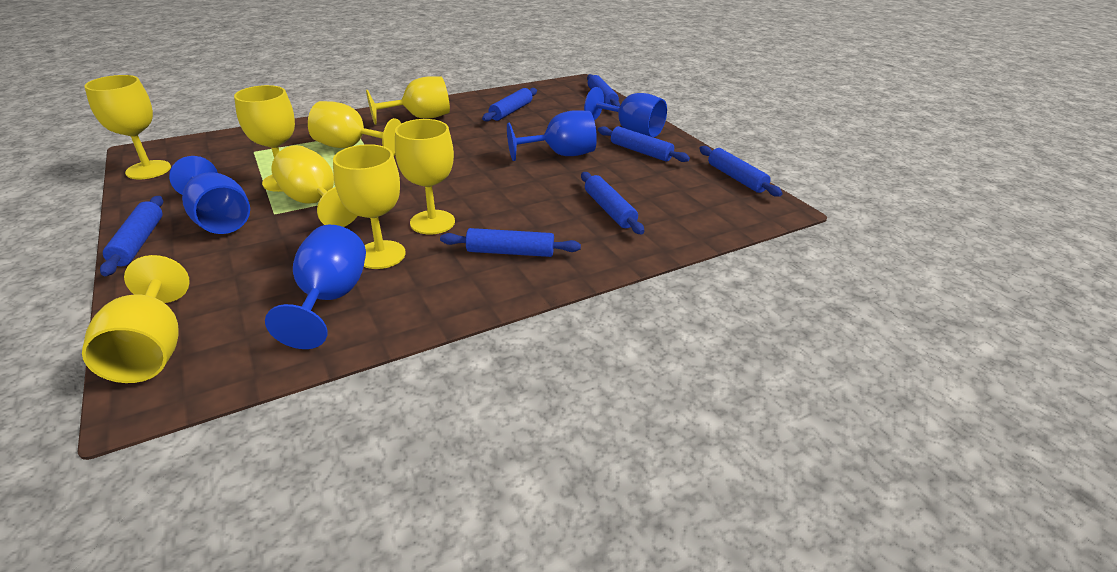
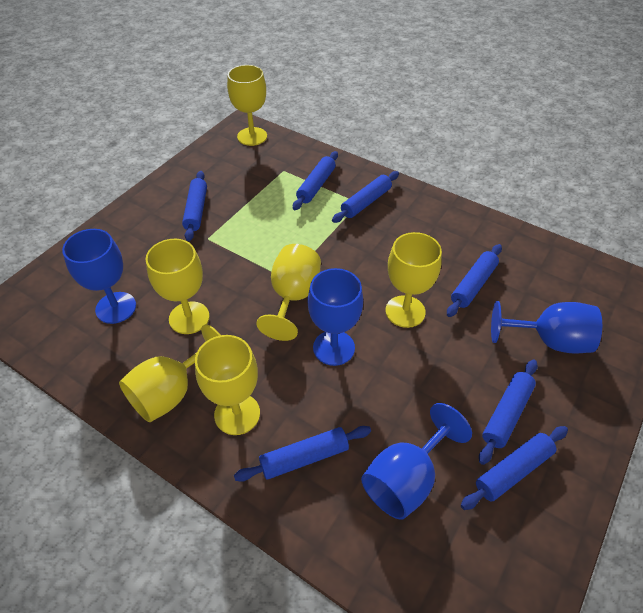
yellow goblet: 8 -> 6

